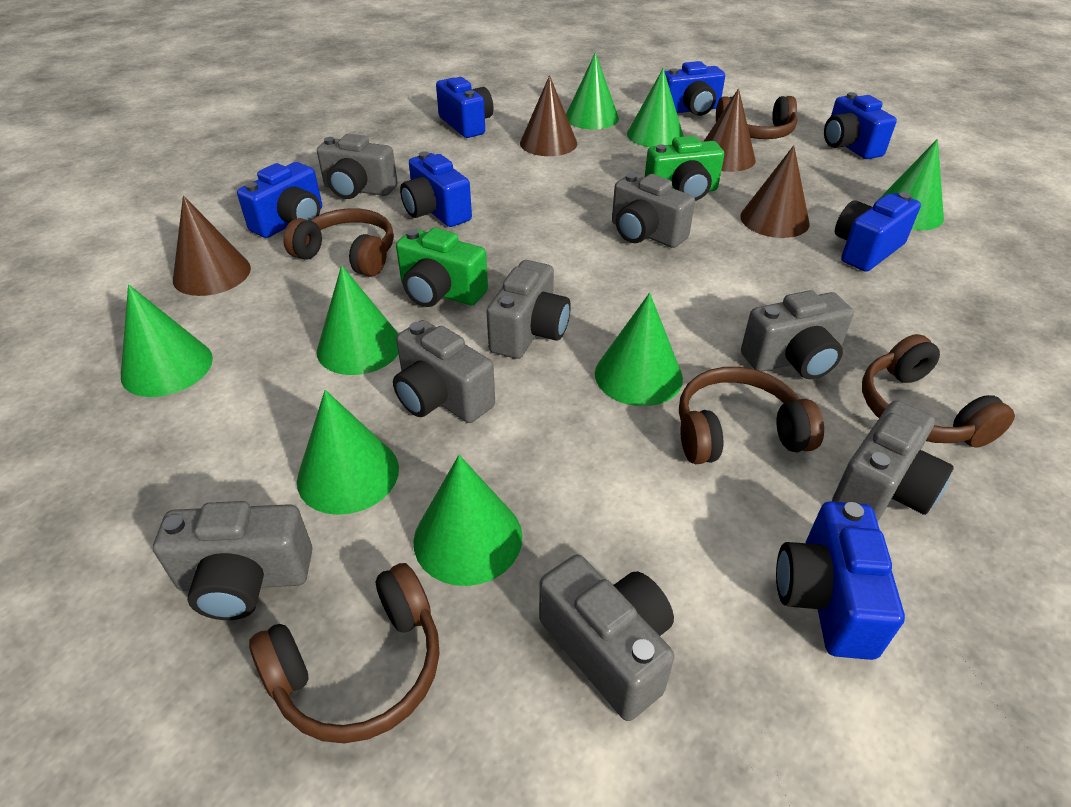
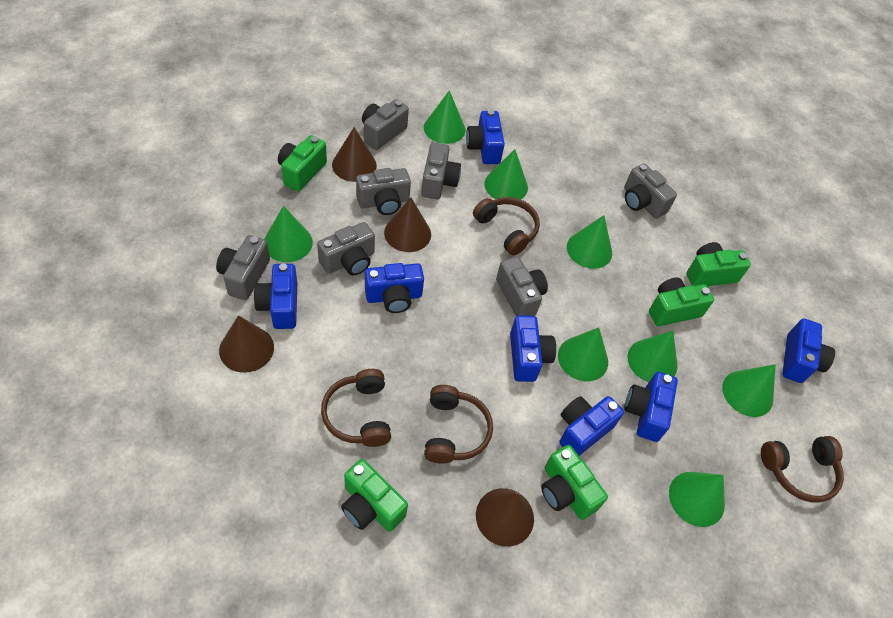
brown headphones: 5 -> 4
green camera: 2 -> 5
grey camera: 8 -> 7

